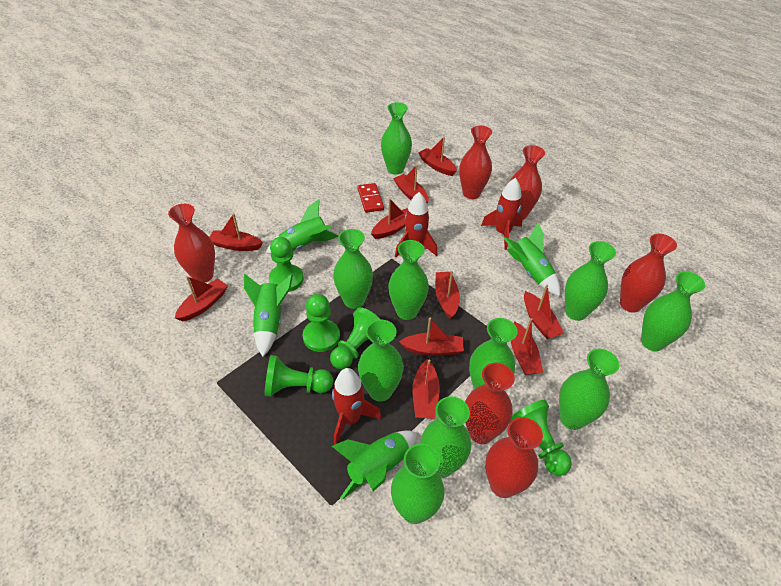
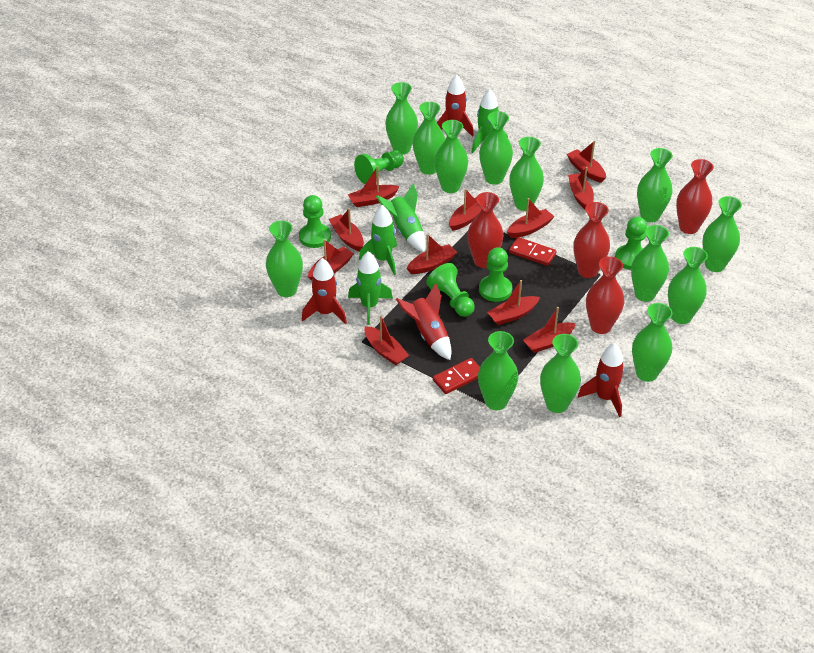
green vase: 10 -> 13
red boat: 10 -> 11
red domino: 1 -> 2
red rocket: 3 -> 4
red vase: 6 -> 4

